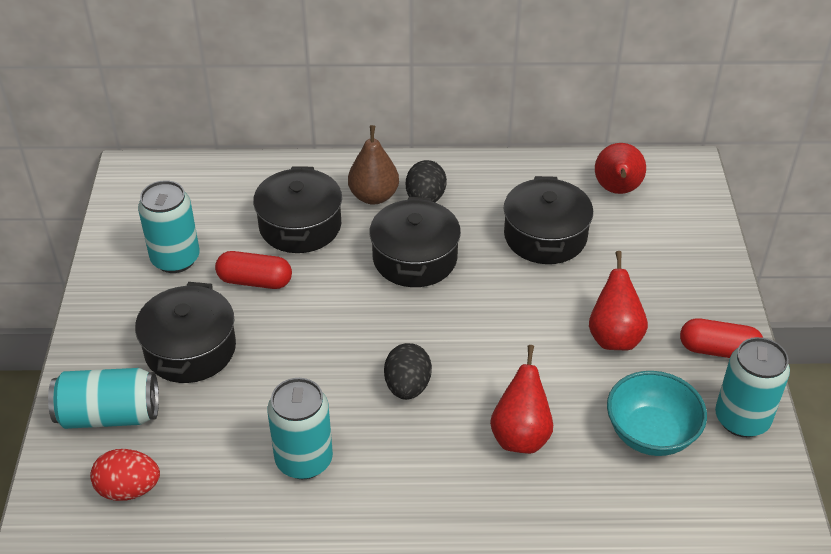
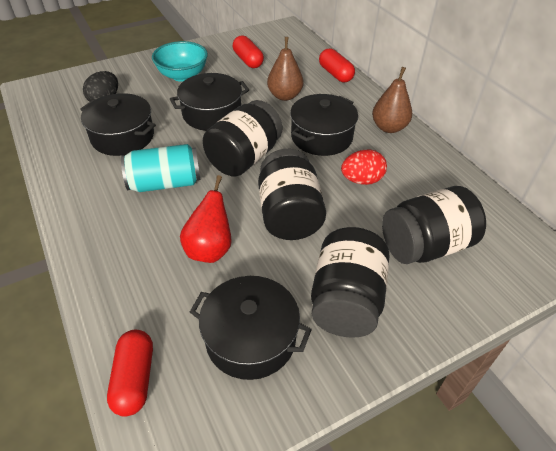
black egg: 2 -> 1
black jar: 0 -> 4
brown pear: 1 -> 2
red capsule: 2 -> 3
red pear: 3 -> 1
turquoise can: 4 -> 1

